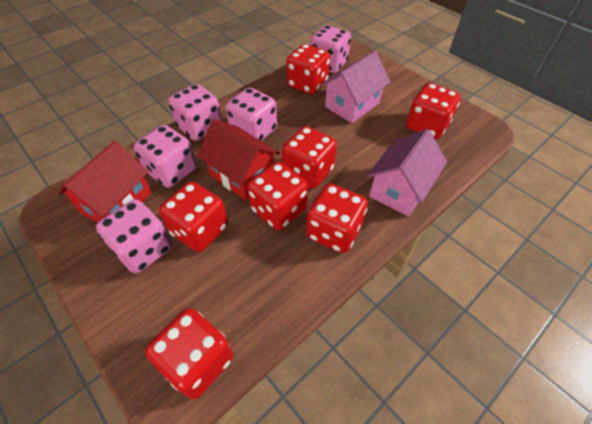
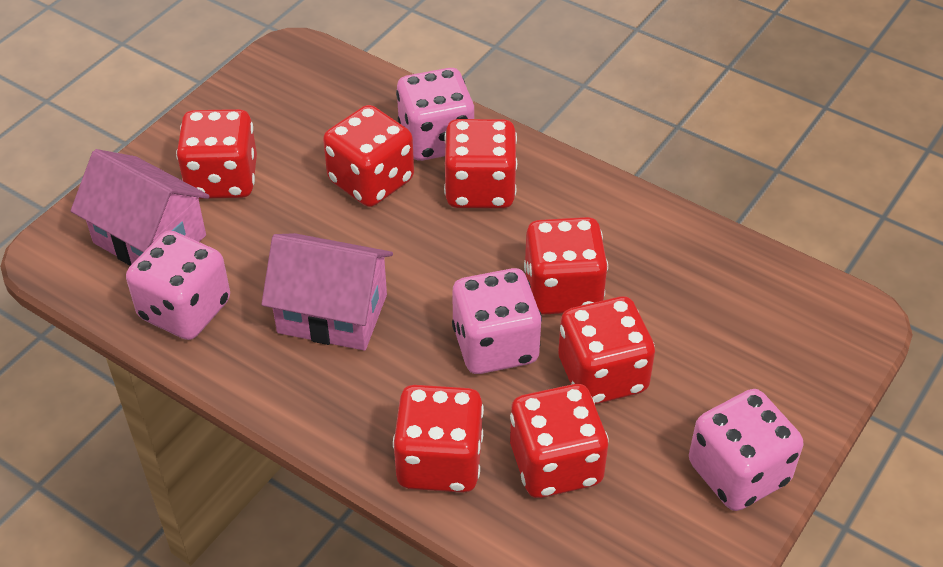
pink dice: 5 -> 4
red house: 2 -> 0

